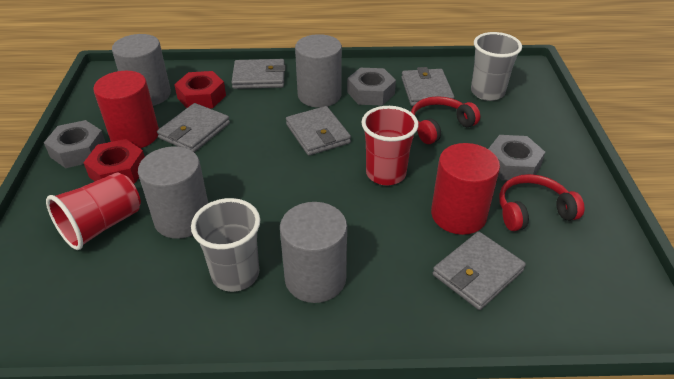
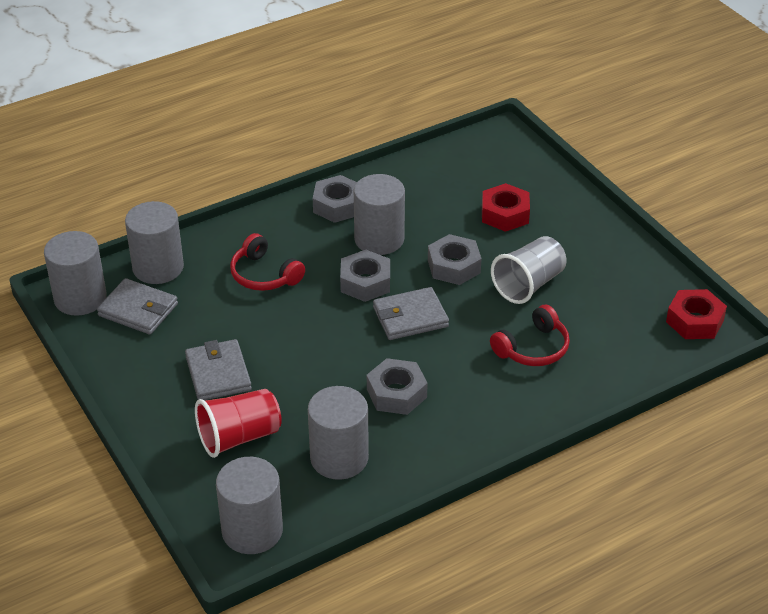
grey cup: 2 -> 1
grey cylinder: 4 -> 5
grey nut: 3 -> 4
grey wallet: 5 -> 3
red cup: 2 -> 1
red cylinder: 2 -> 0

